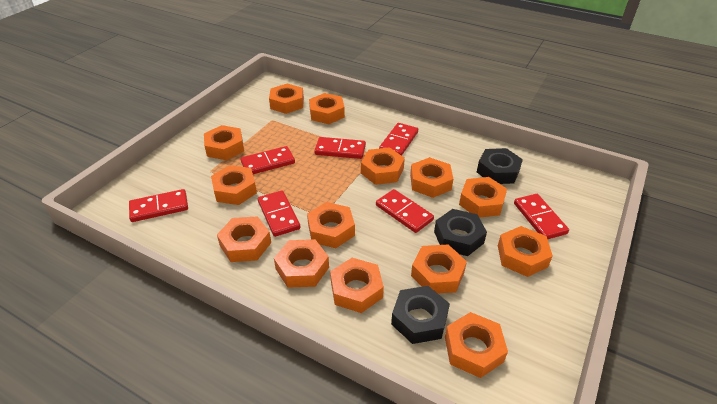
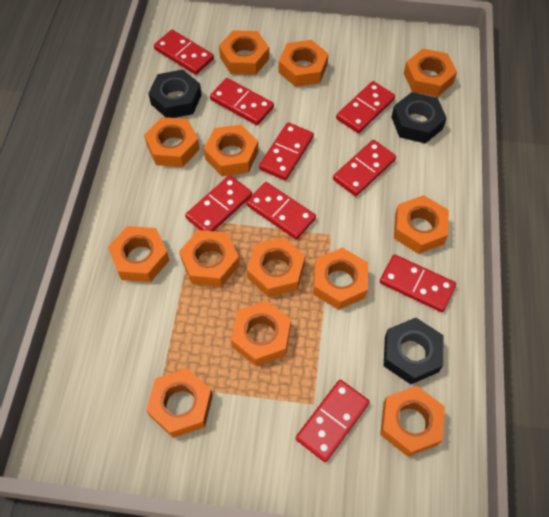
orange nut: 14 -> 13
red domino: 7 -> 9

